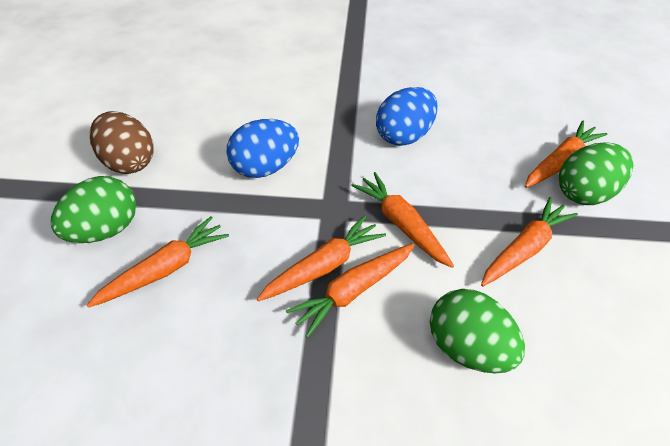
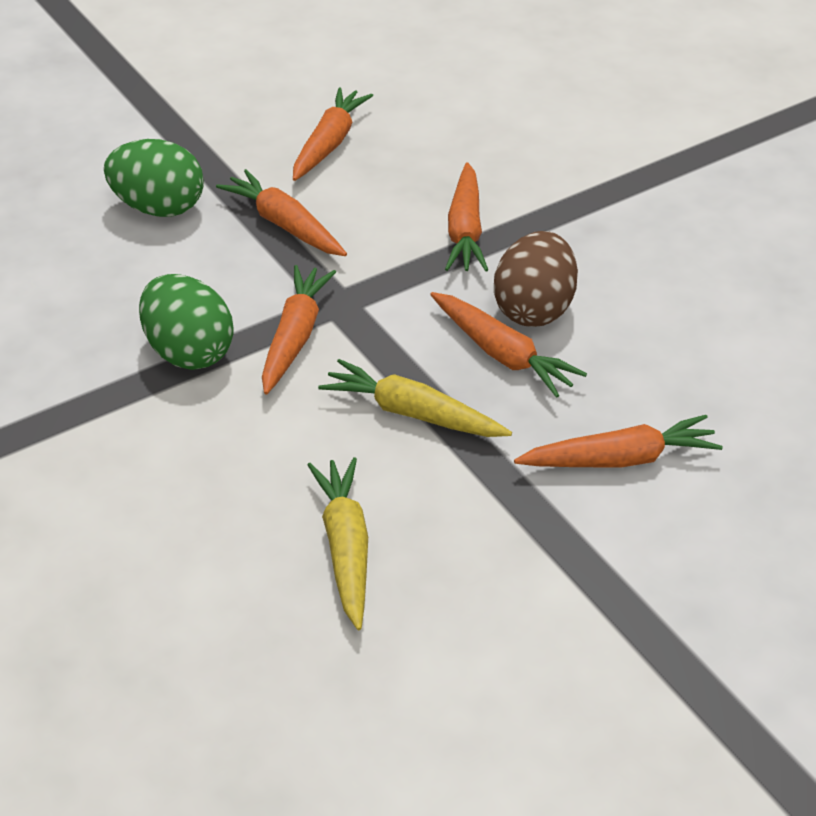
blue egg: 2 -> 0
green egg: 3 -> 2
yellow carrot: 0 -> 2

